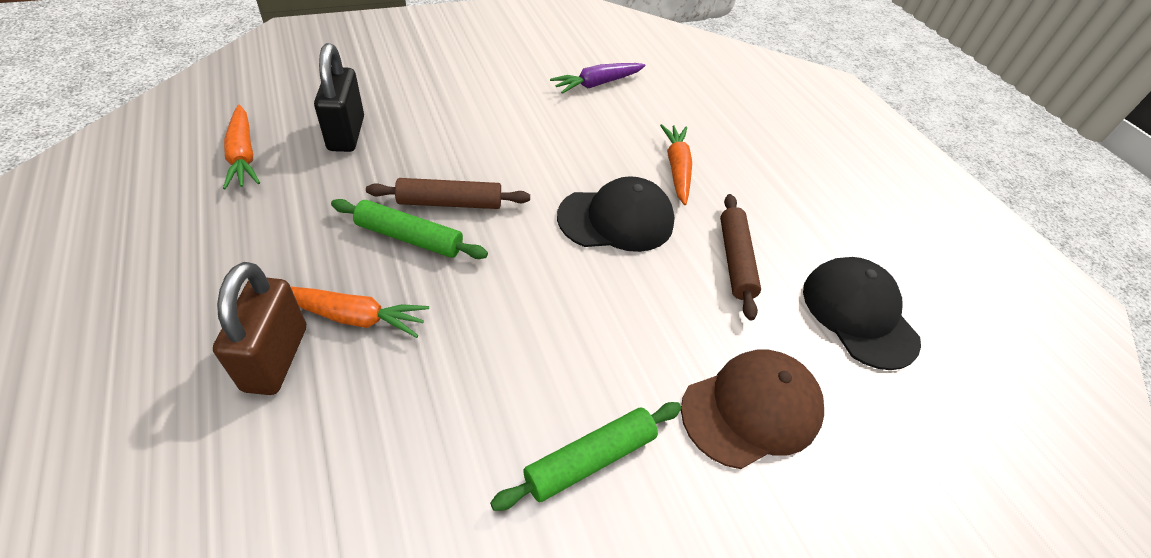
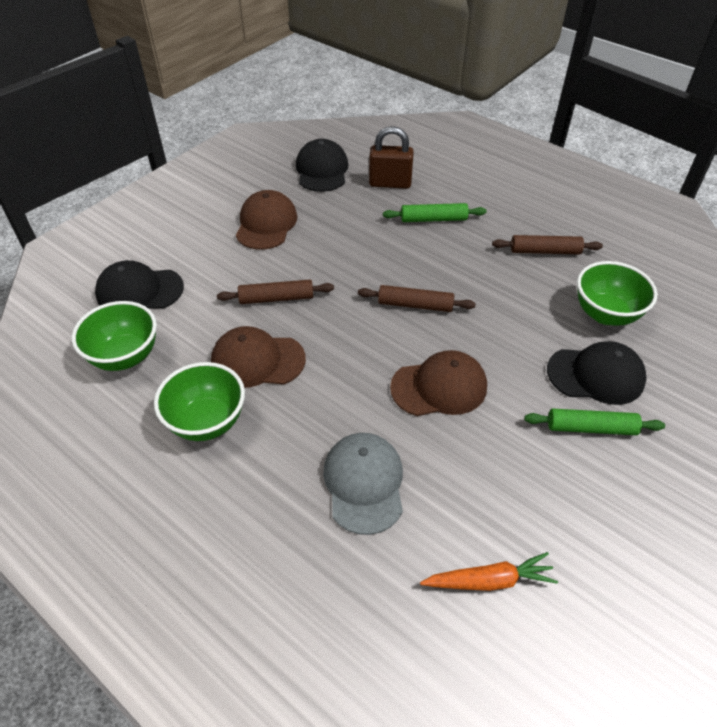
black cap: 2 -> 3
black padlock: 1 -> 0
brown cap: 1 -> 3
brown rolling pin: 2 -> 3
green bowl: 0 -> 3
grey cap: 0 -> 1
orange carrot: 3 -> 1
purple carrot: 1 -> 0

